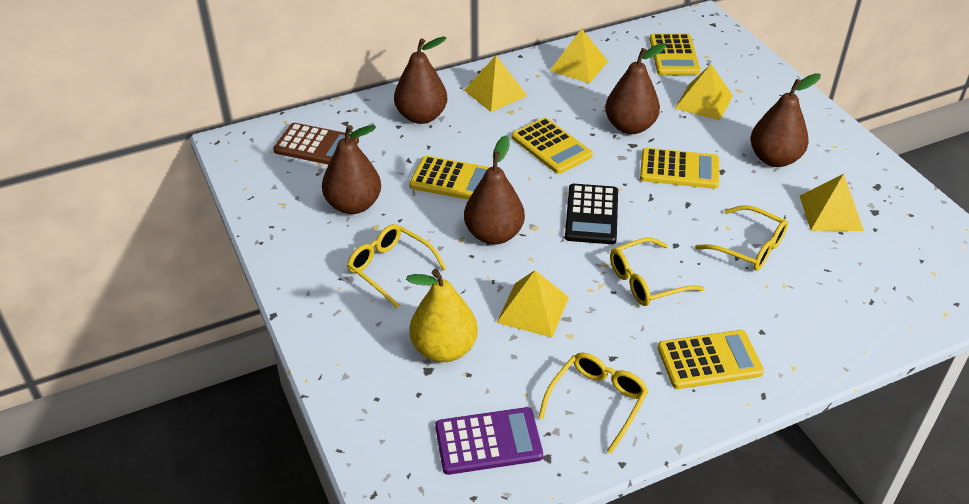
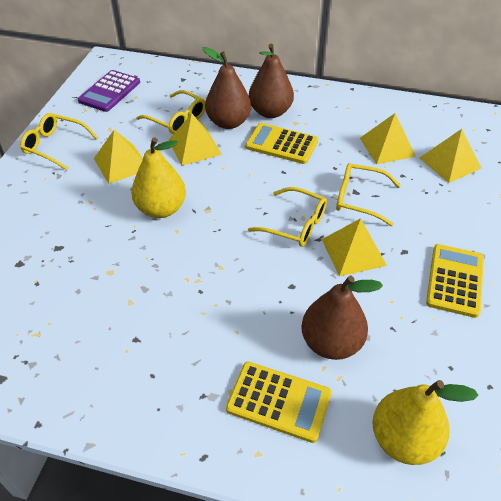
black calculator: 1 -> 0
brown calculator: 1 -> 0
brown pear: 5 -> 3
yellow calculator: 5 -> 3
yellow pear: 1 -> 2

